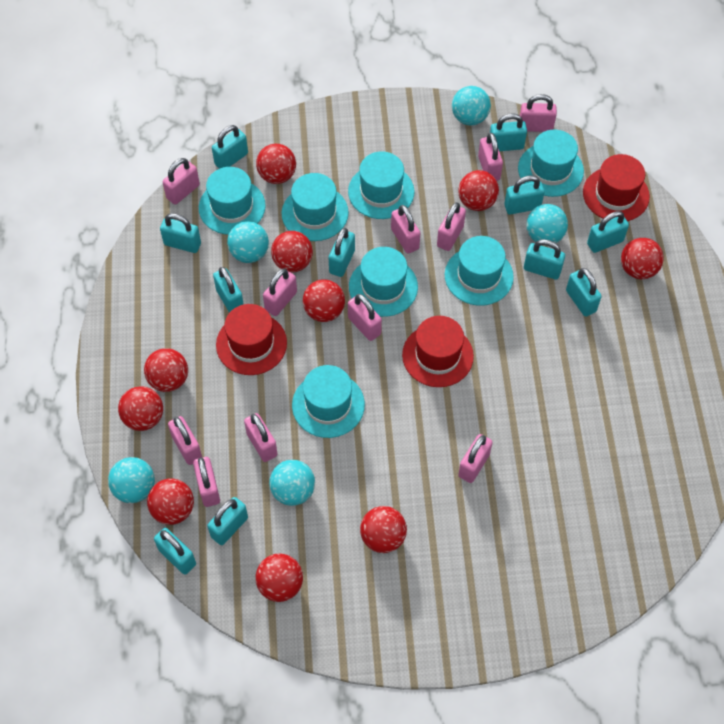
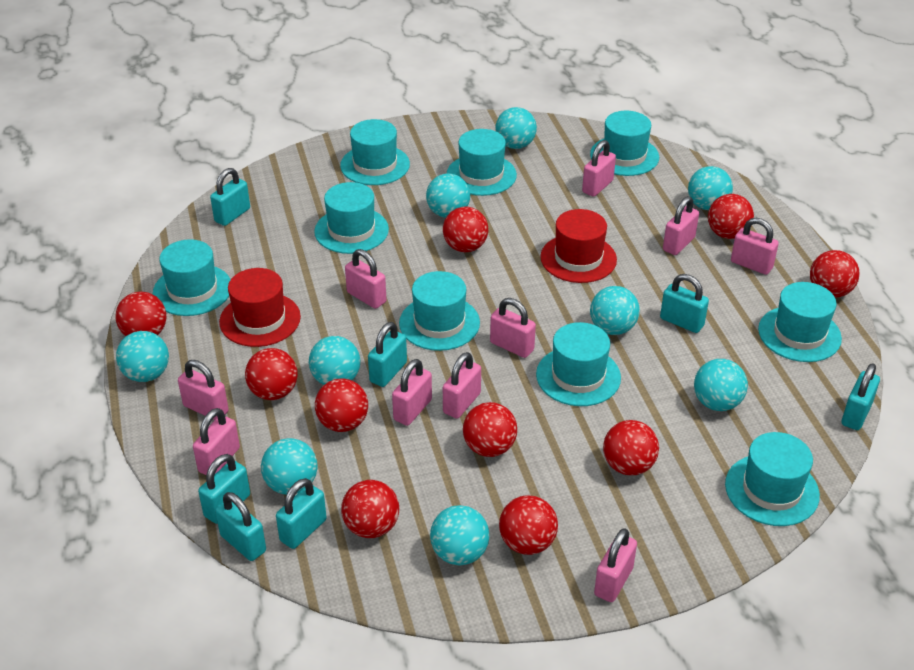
pink padlock: 11 -> 10
red hat: 3 -> 2
turquoise ball: 5 -> 9
turquoise hat: 7 -> 9
turquoise padlock: 11 -> 7

